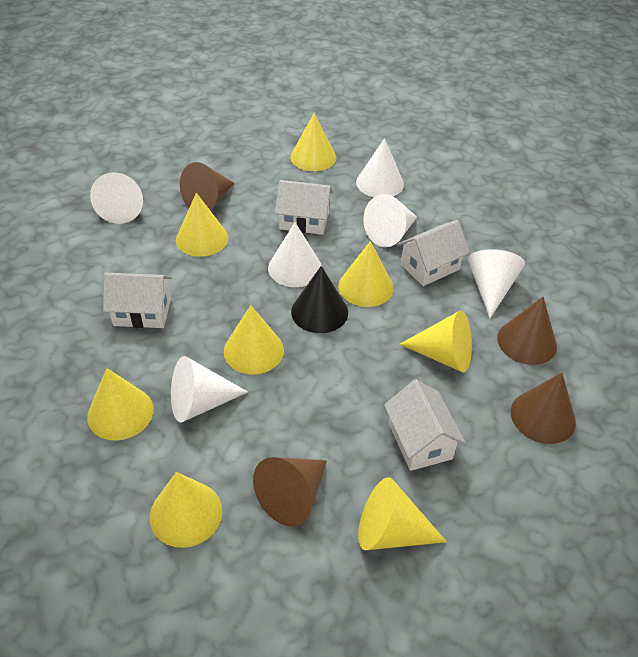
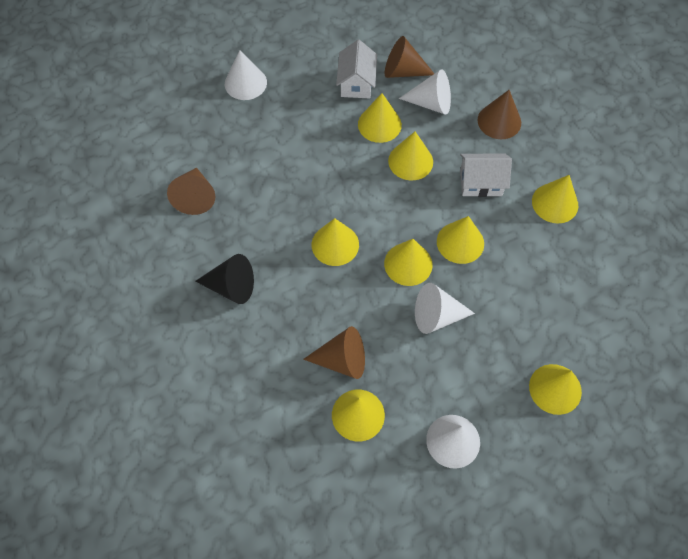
white cone: 6 -> 4
white house: 4 -> 2

